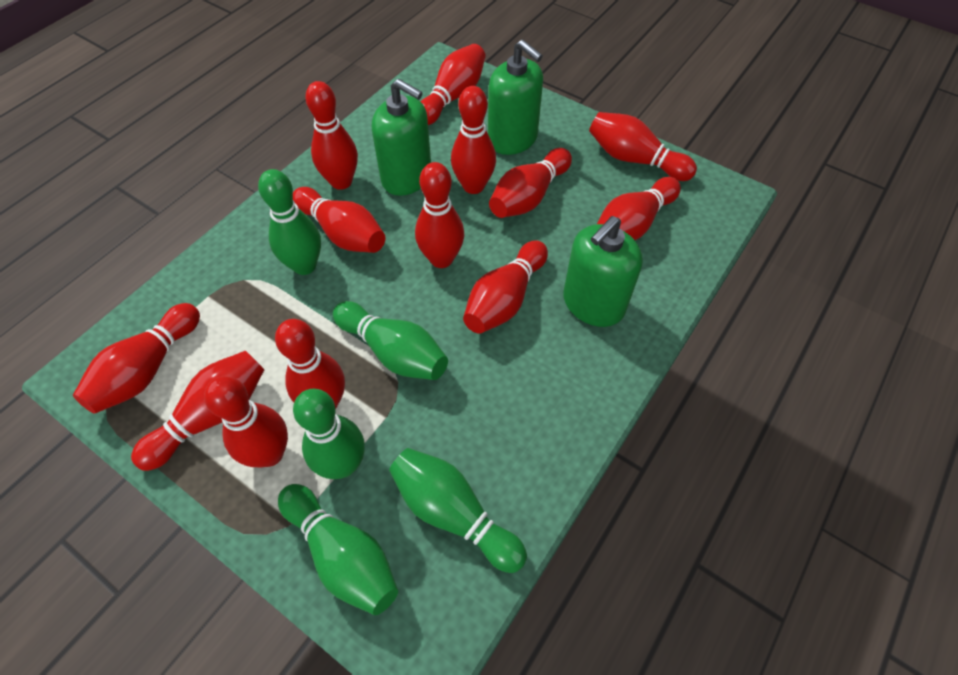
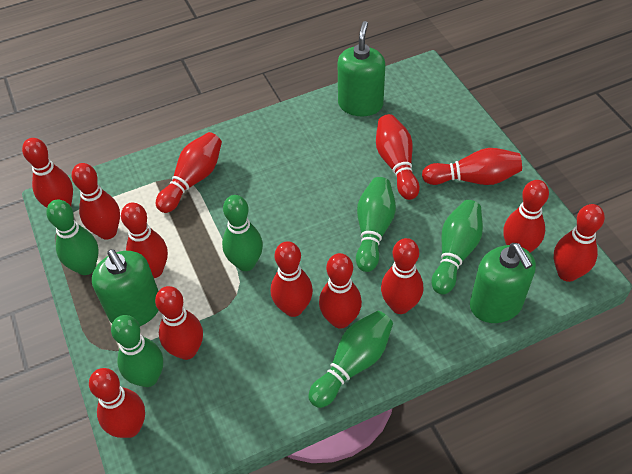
green bowling pin: 5 -> 6

